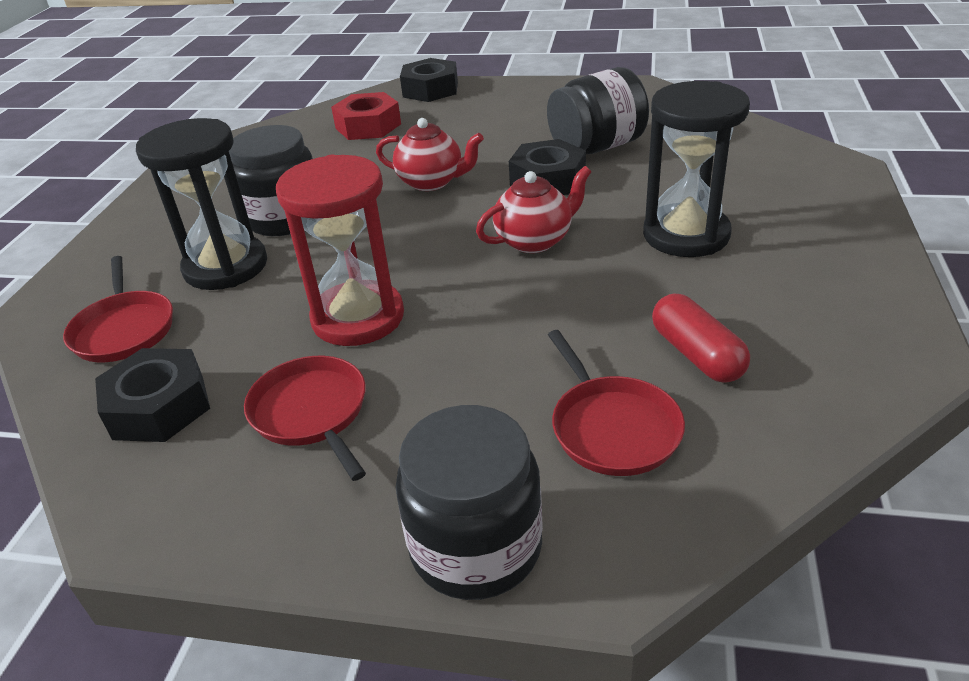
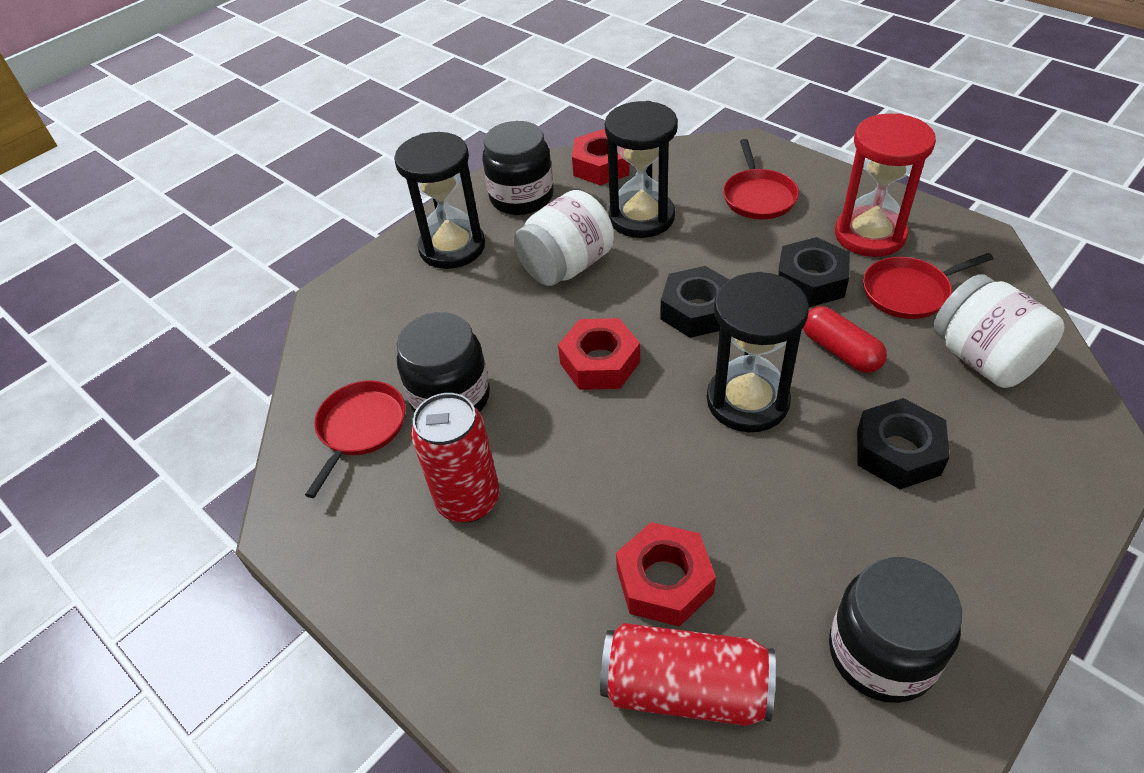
black hourglass: 2 -> 3
red can: 0 -> 2
red nut: 1 -> 3
red teapot: 2 -> 0
white jar: 0 -> 2

